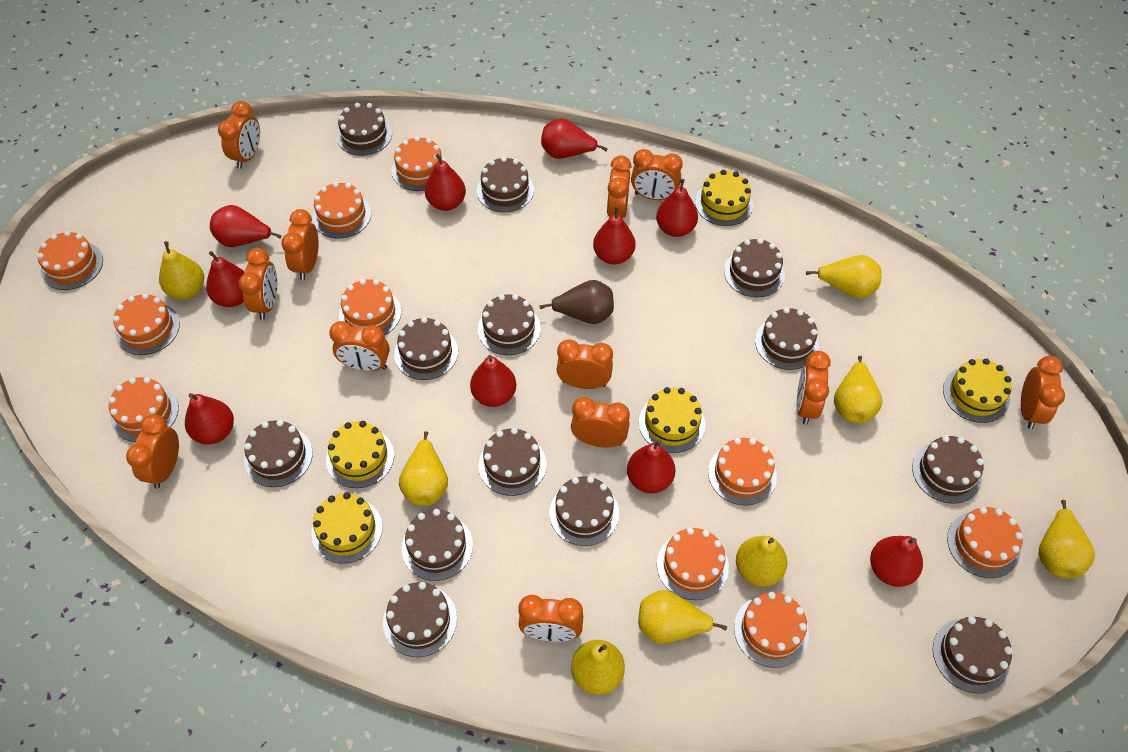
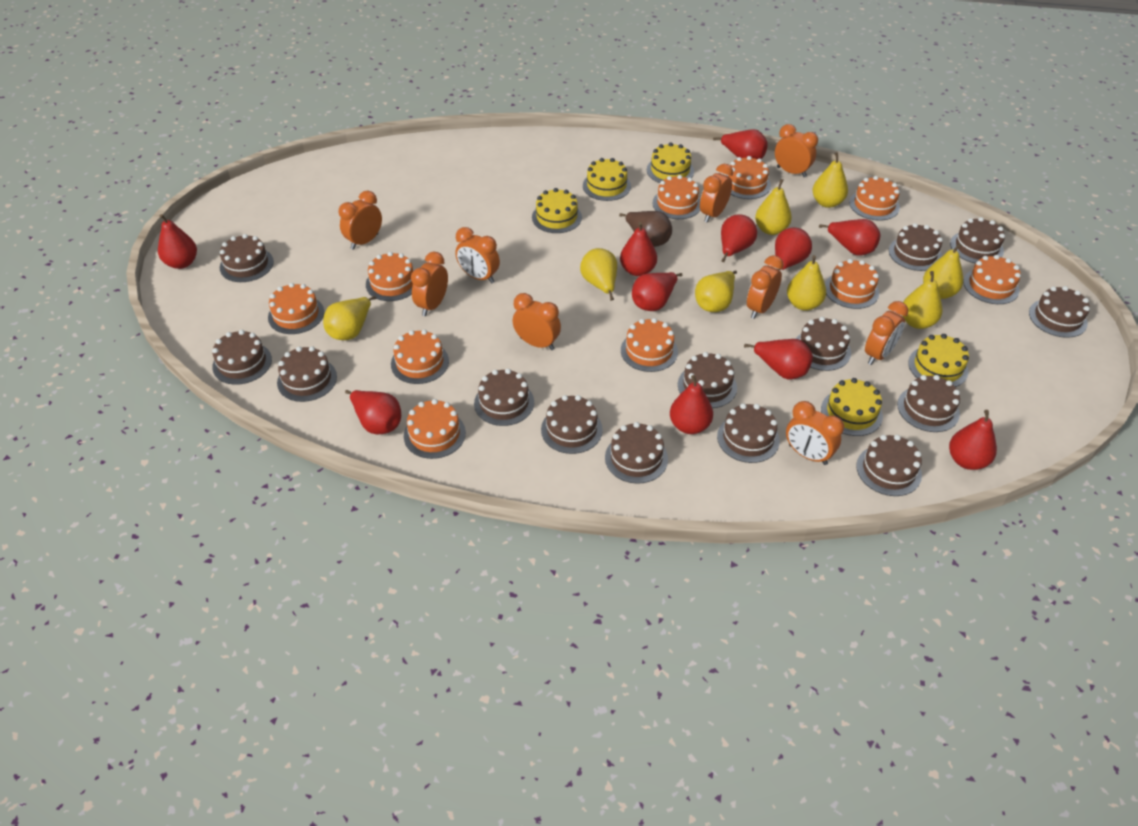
brown cake: 13 -> 14
orange clock: 12 -> 9
red pear: 10 -> 11

